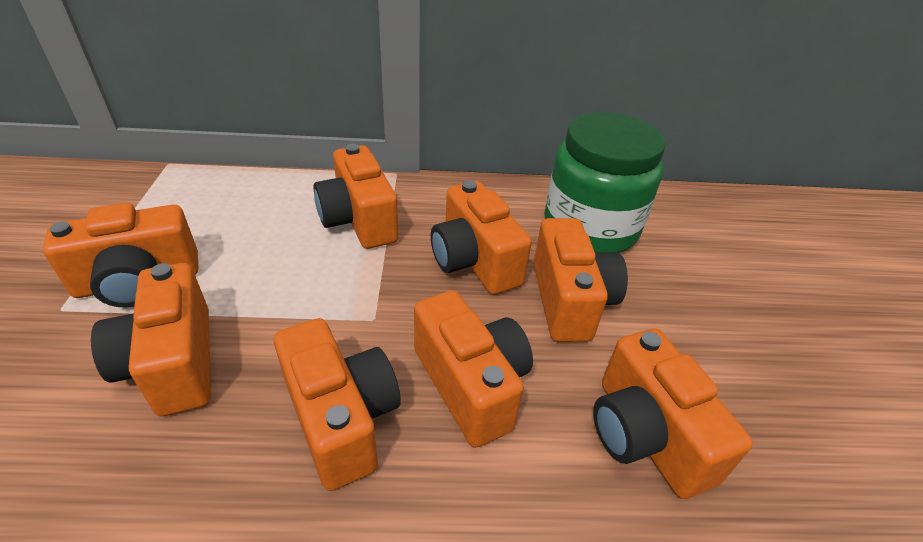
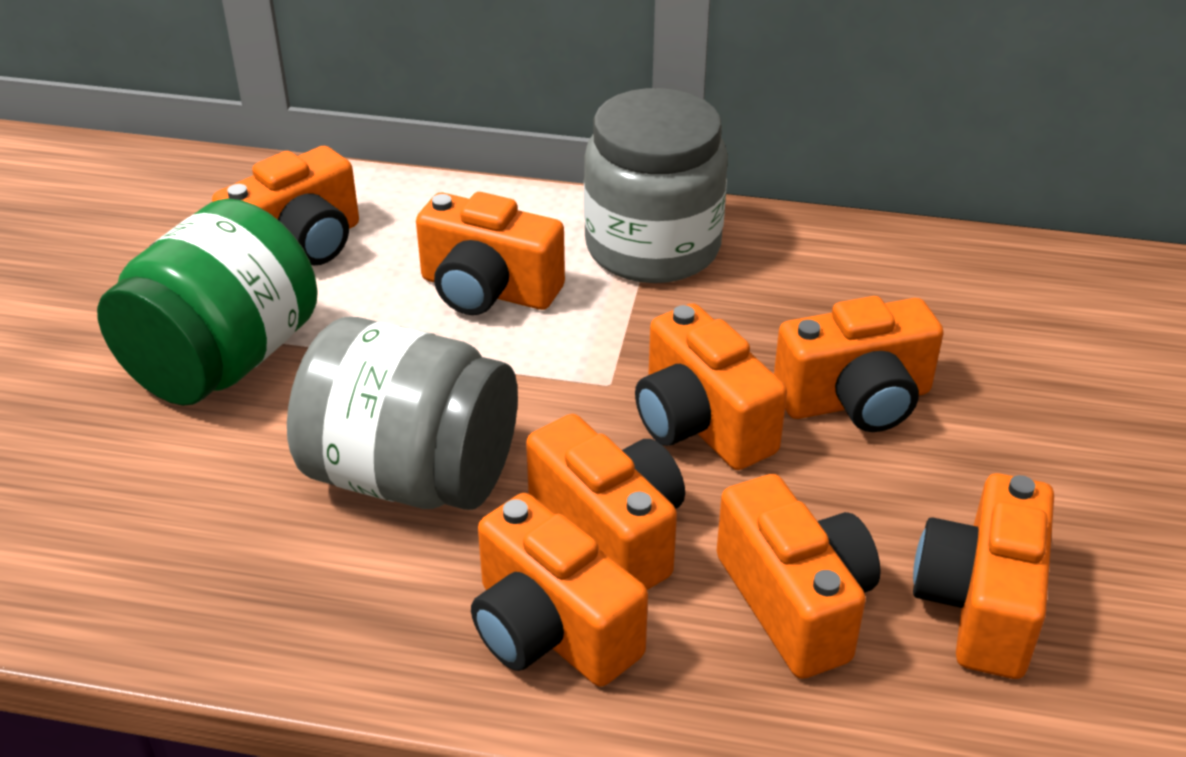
grey jar: 0 -> 2

